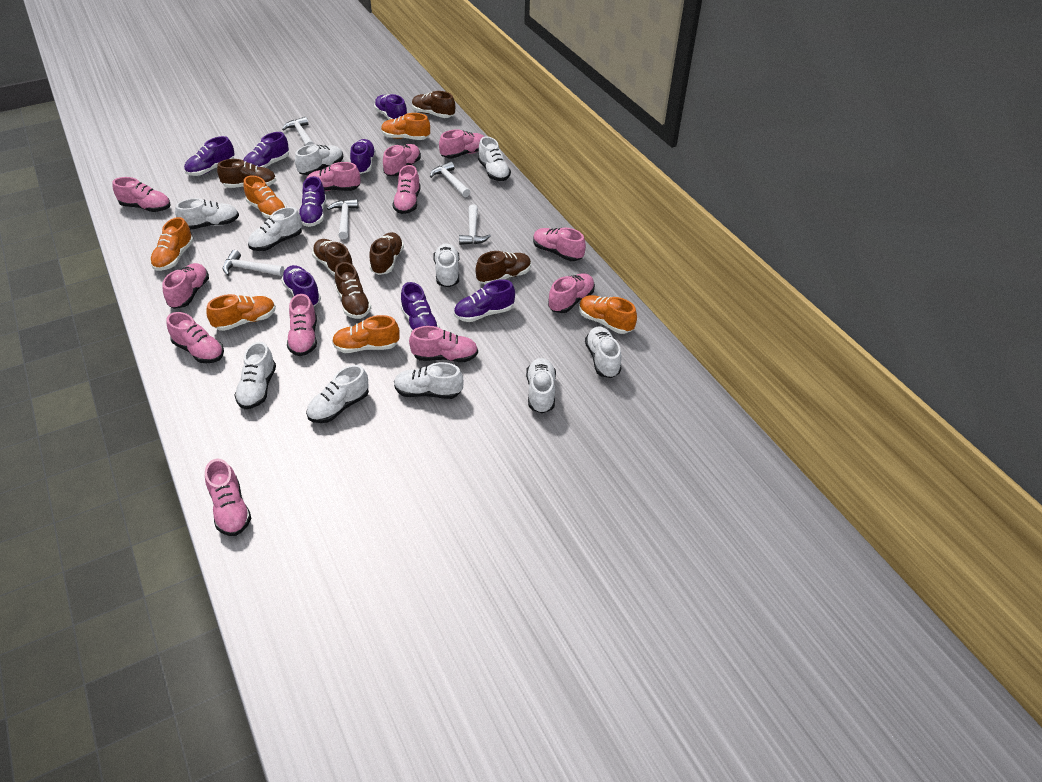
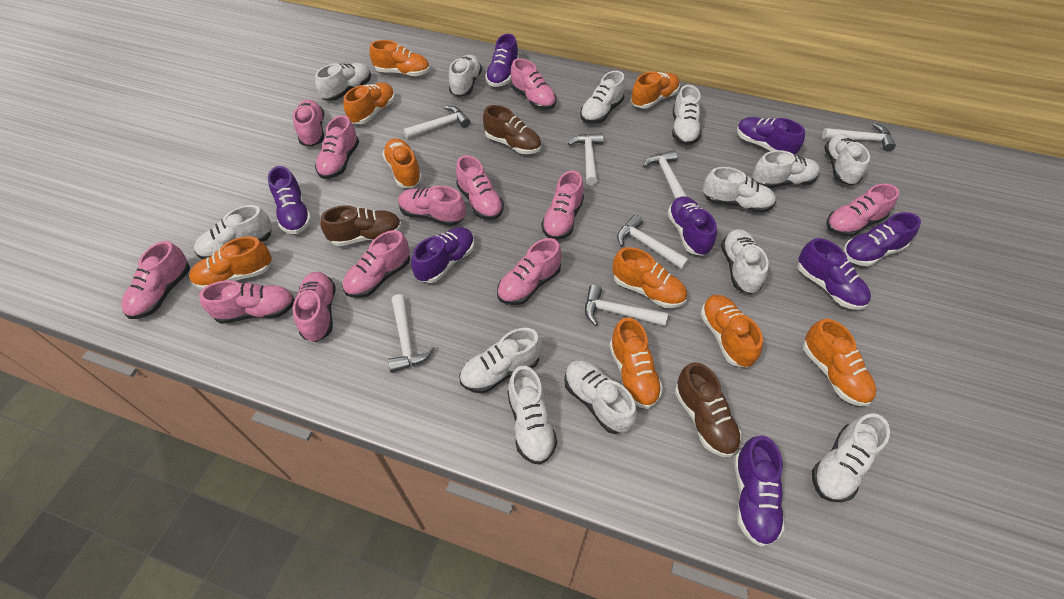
brown shoe: 6 -> 3
orange shoe: 6 -> 9
white hammer: 5 -> 7
white shoe: 10 -> 13

